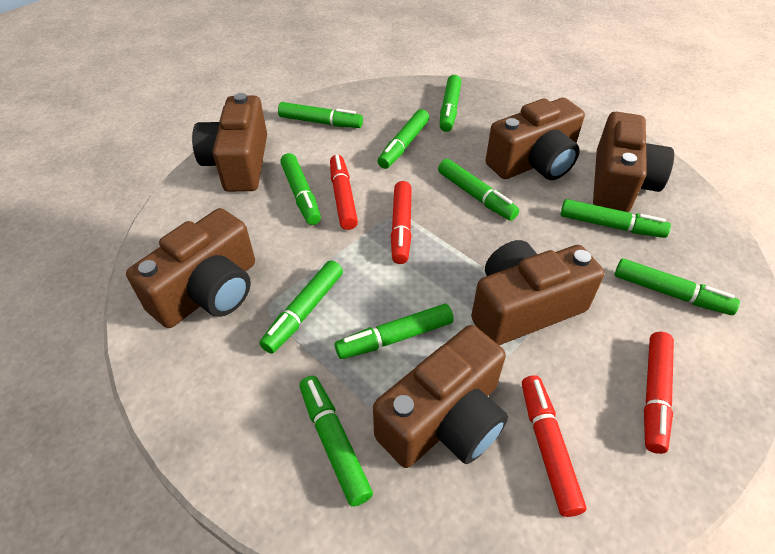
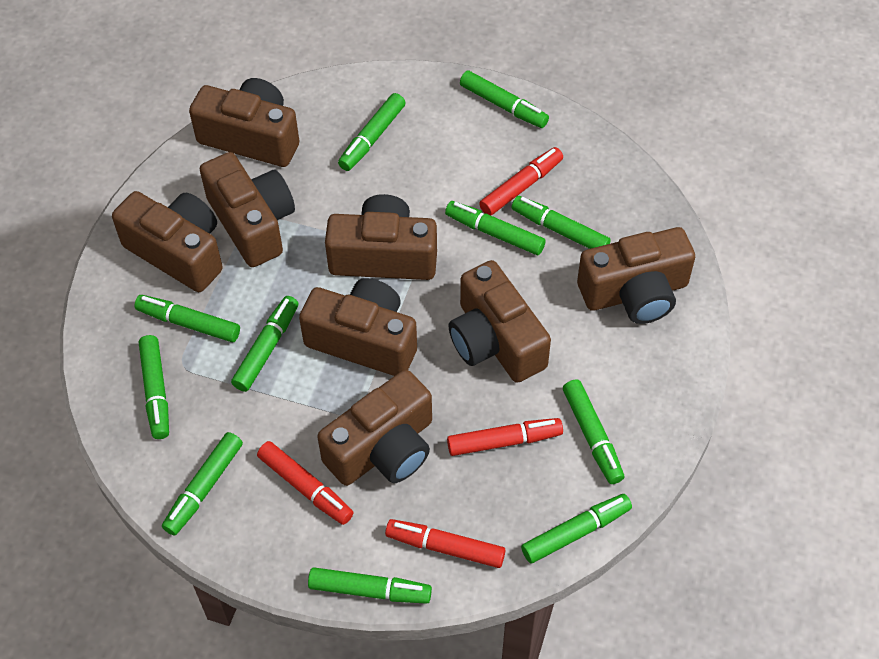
brown camera: 6 -> 8
green marker: 10 -> 11

